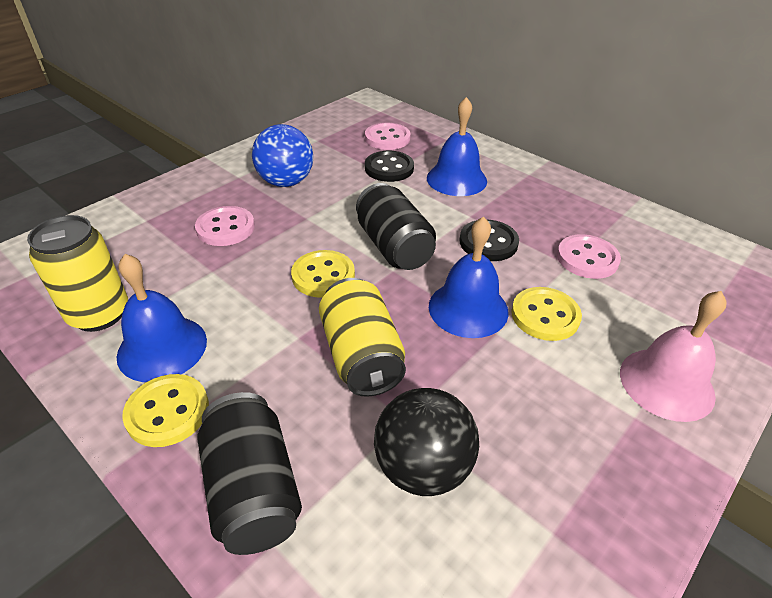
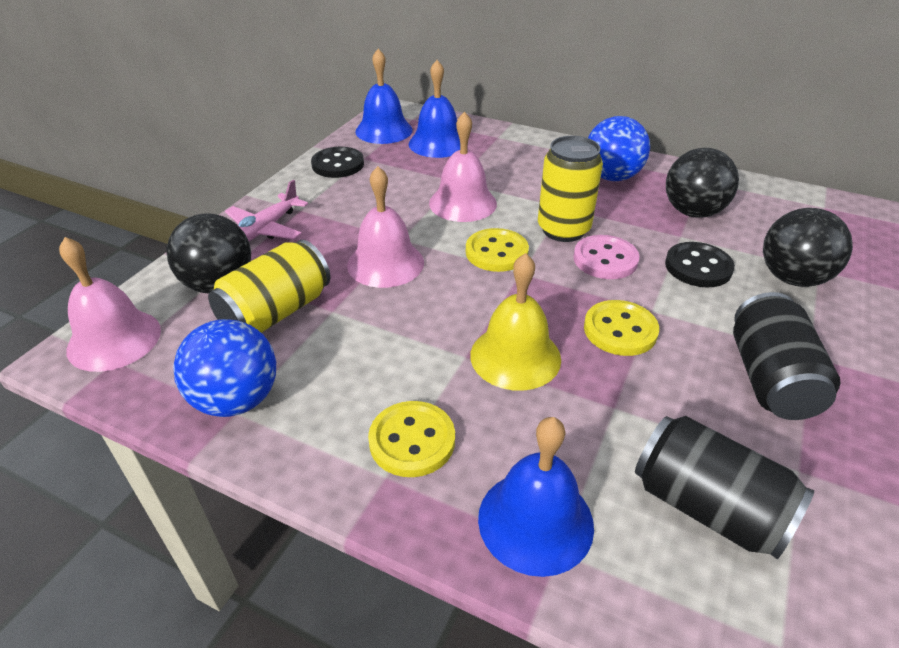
black ball: 1 -> 3
blue ball: 1 -> 2
pink bell: 1 -> 3
pink button: 3 -> 1
pink plane: 0 -> 1
yellow bell: 0 -> 1

